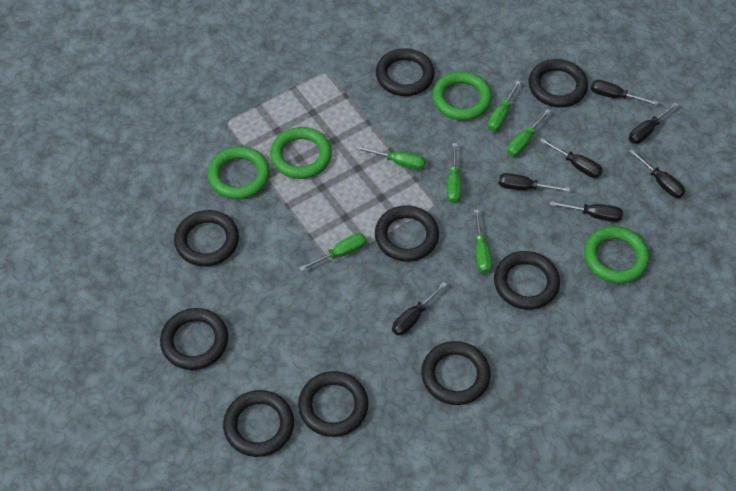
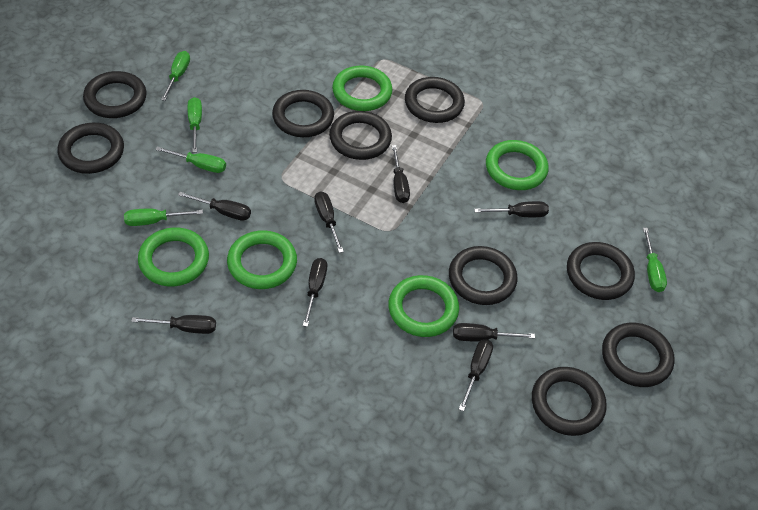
black screwdriver: 7 -> 8
green ring: 4 -> 5
green screwdriver: 6 -> 5

